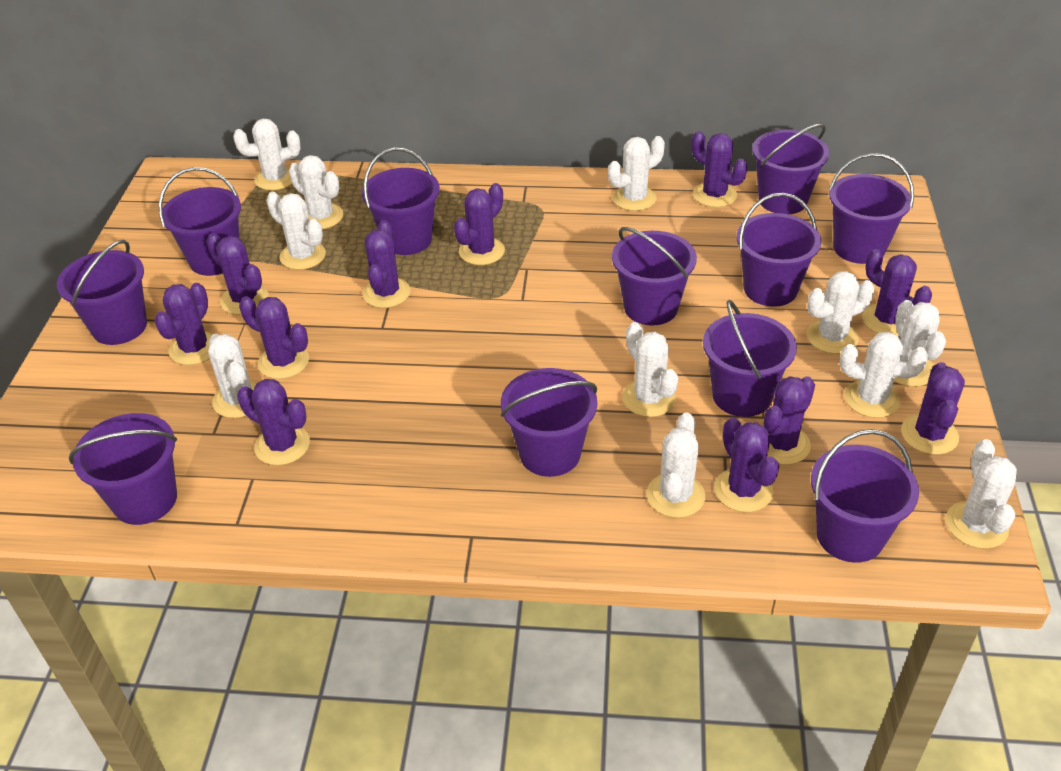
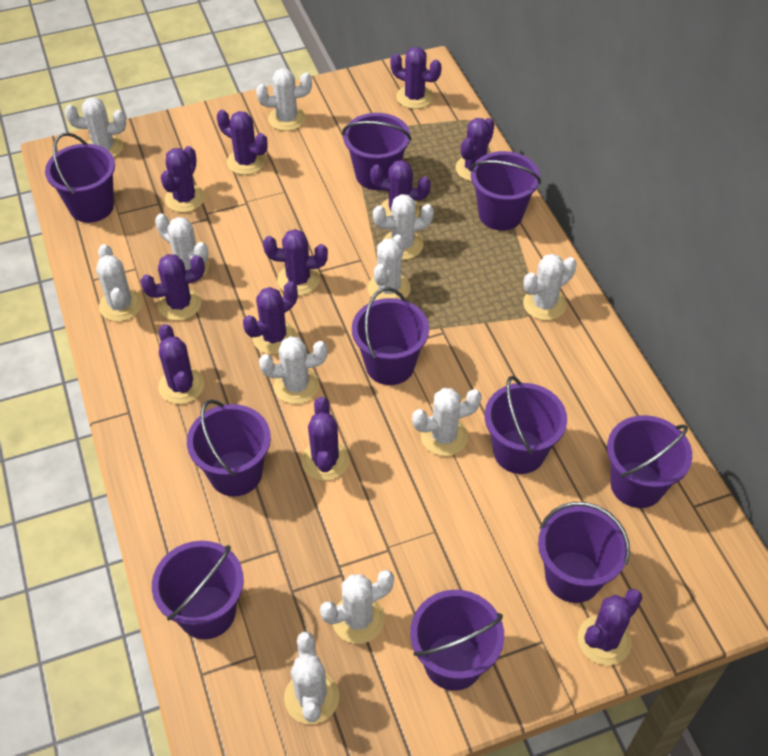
purple bucket: 11 -> 10

